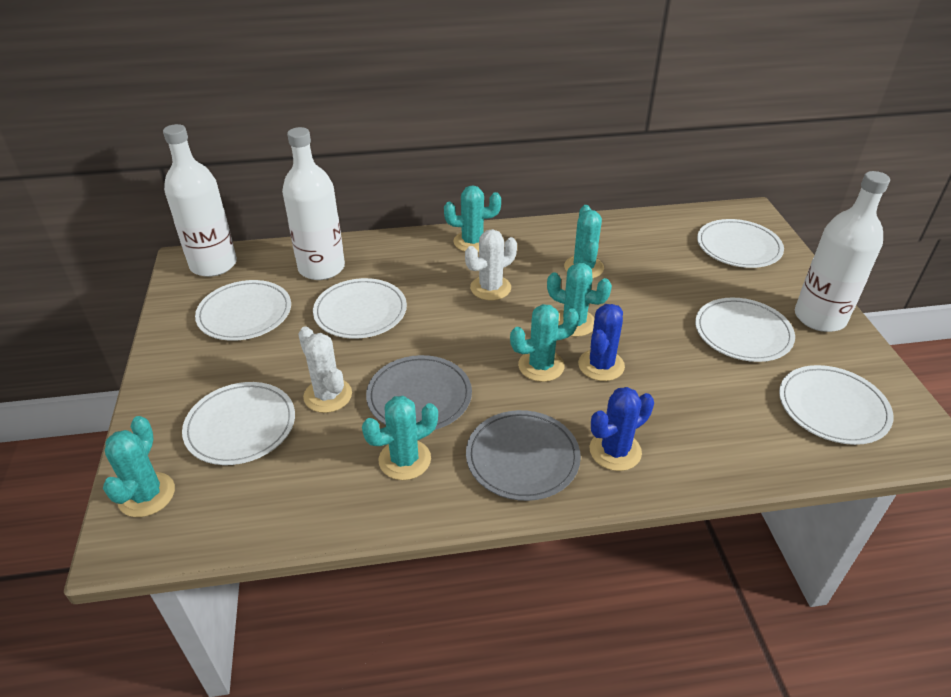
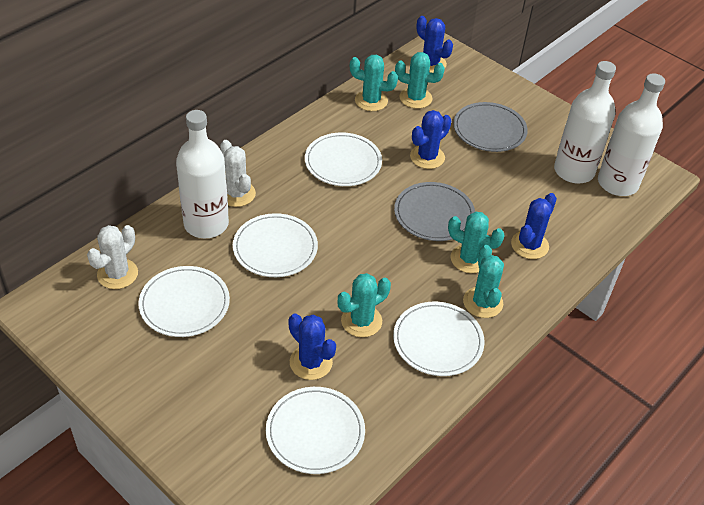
blue cactus: 2 -> 4
turquoise cactus: 6 -> 5
white plate: 6 -> 5

